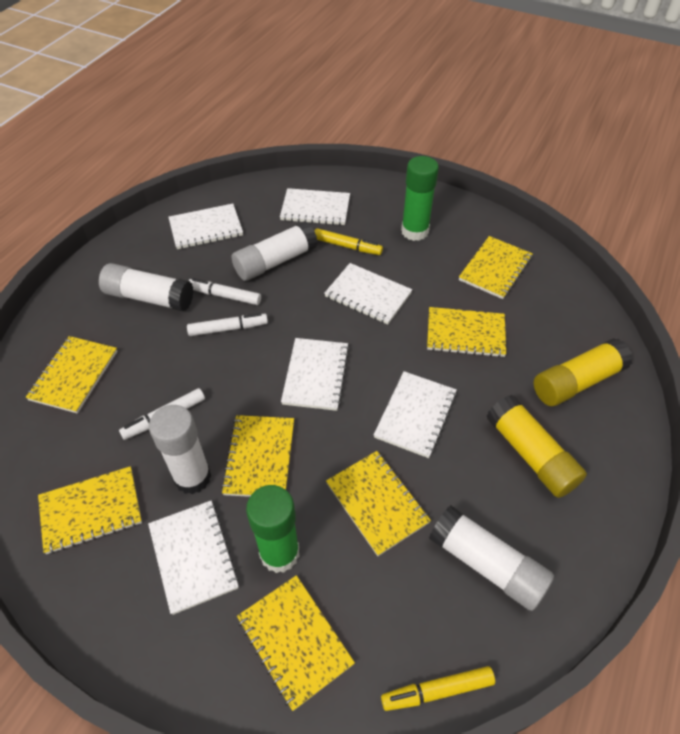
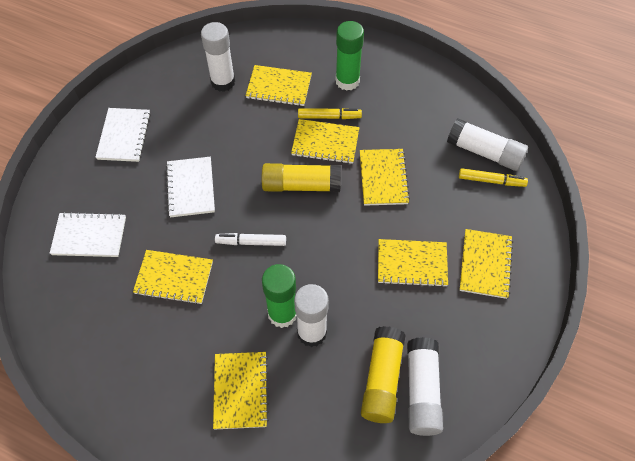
white marker: 3 -> 1
white notebook: 6 -> 3

